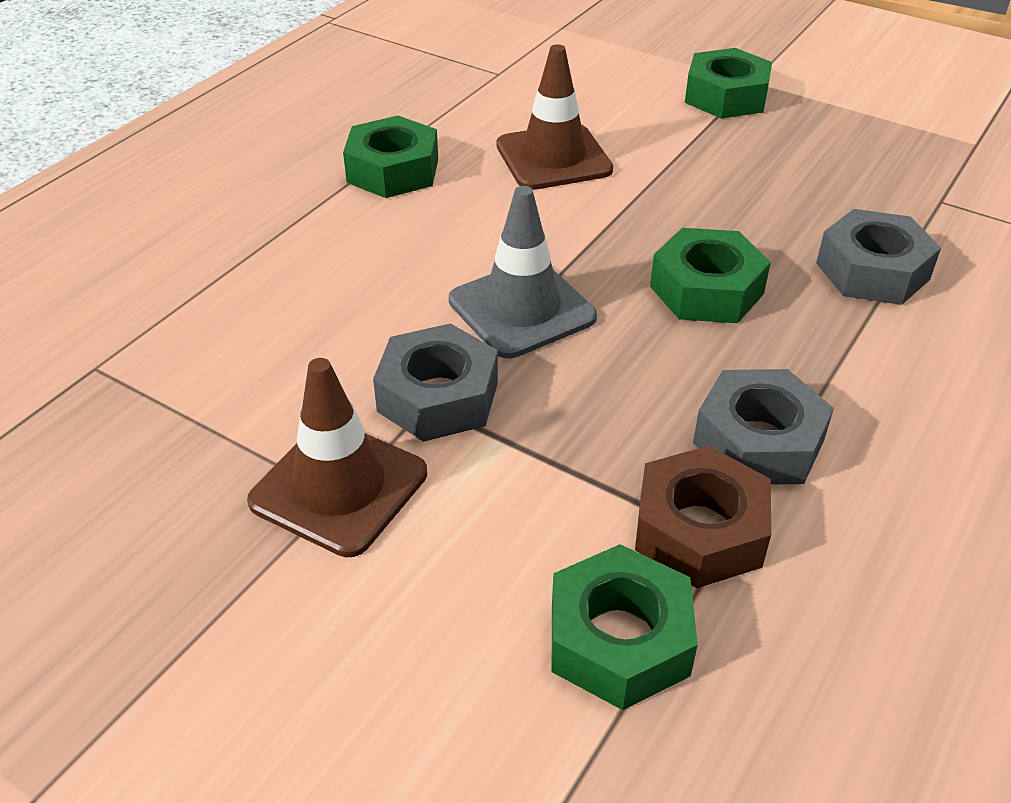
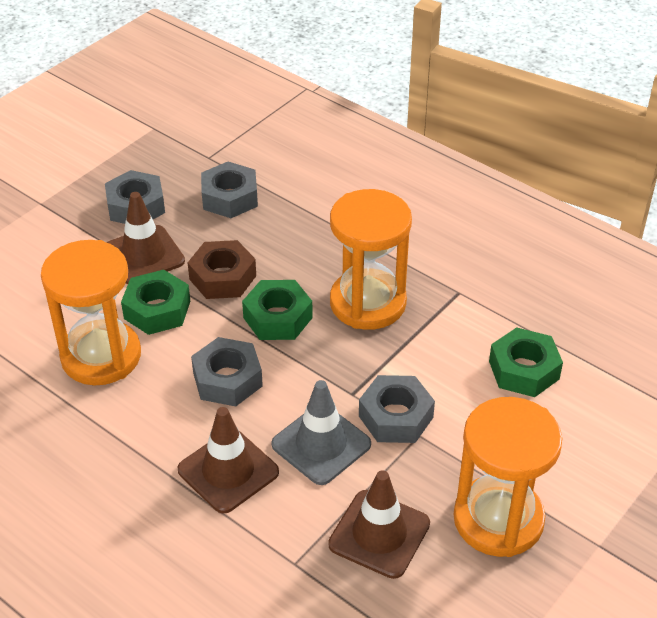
brown traffic cone: 2 -> 3
green nut: 4 -> 3
grey nut: 3 -> 4
orange hourglass: 0 -> 3

